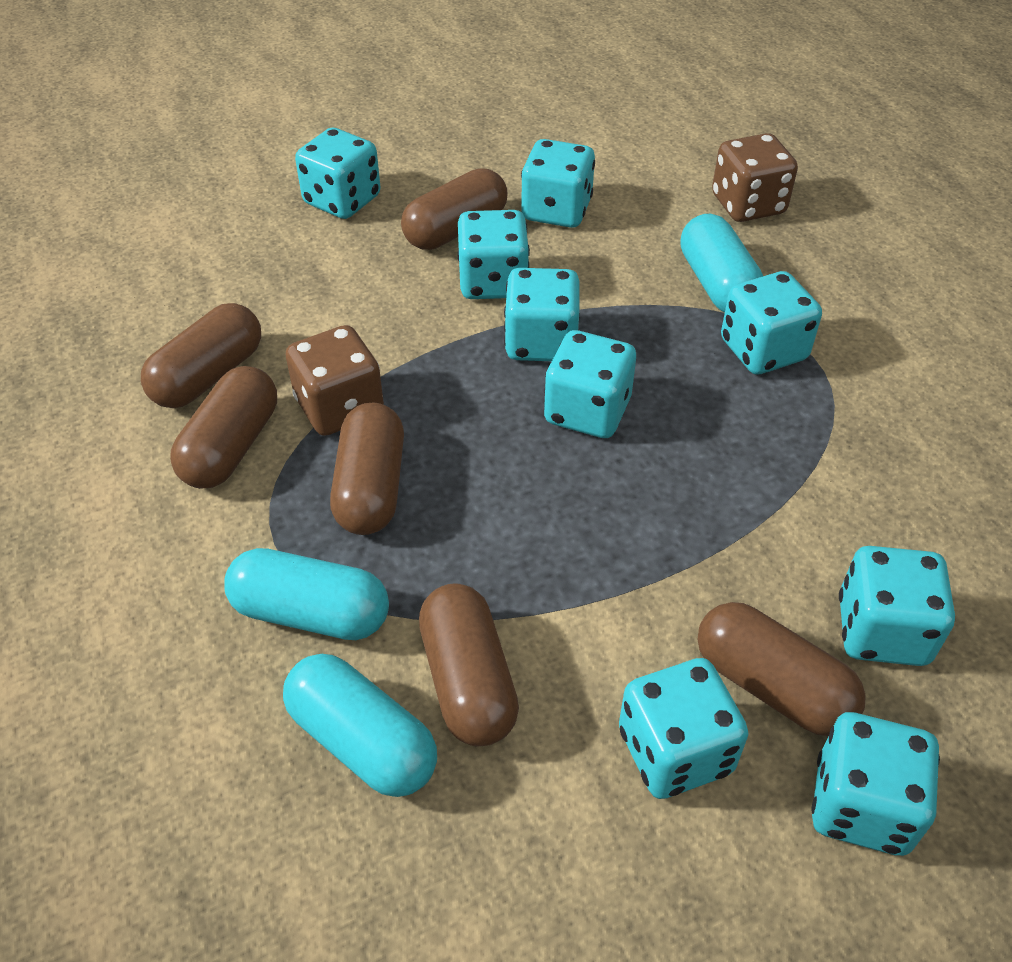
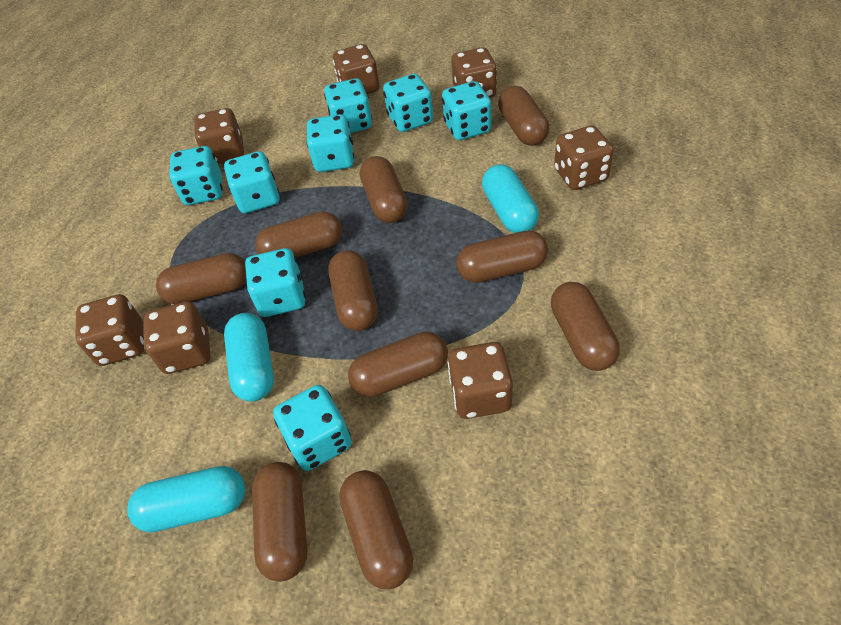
brown capsule: 6 -> 10
brown dice: 2 -> 7
turquoise dice: 9 -> 8

